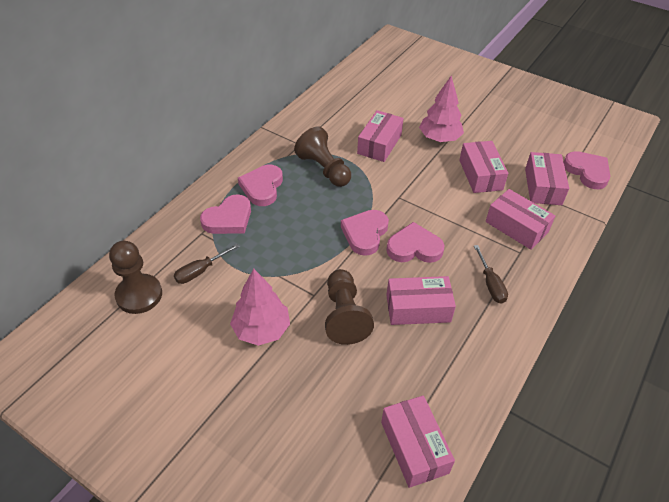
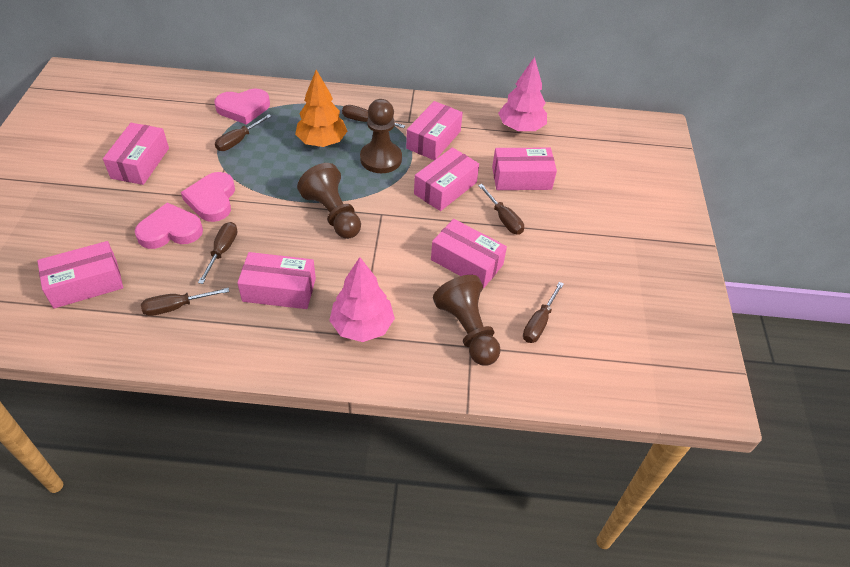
brown screwdriver: 2 -> 6
orange tree: 0 -> 1
pink box: 6 -> 7
pink heart: 5 -> 3

